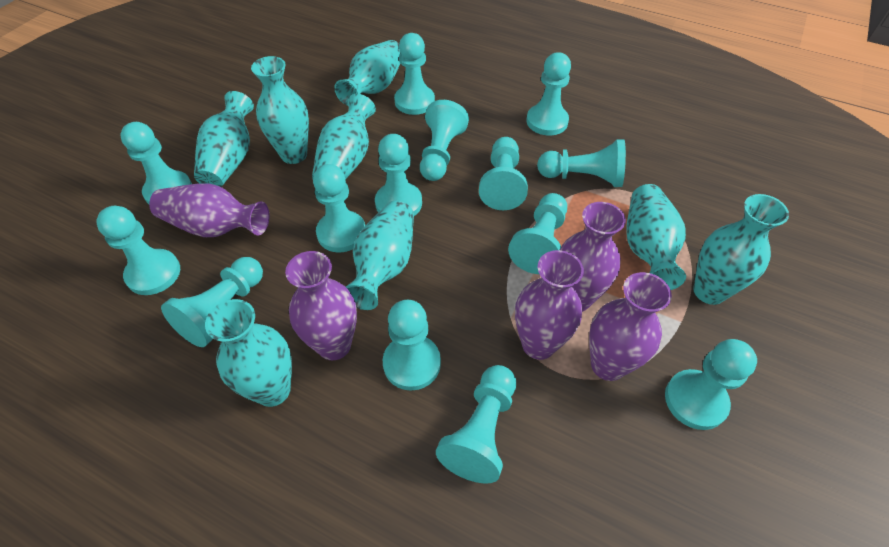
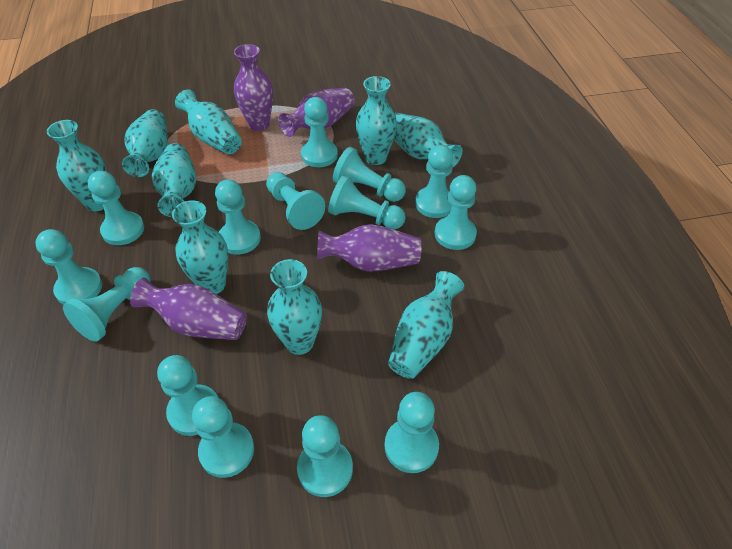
purple vase: 5 -> 4
turquoise vase: 8 -> 9

